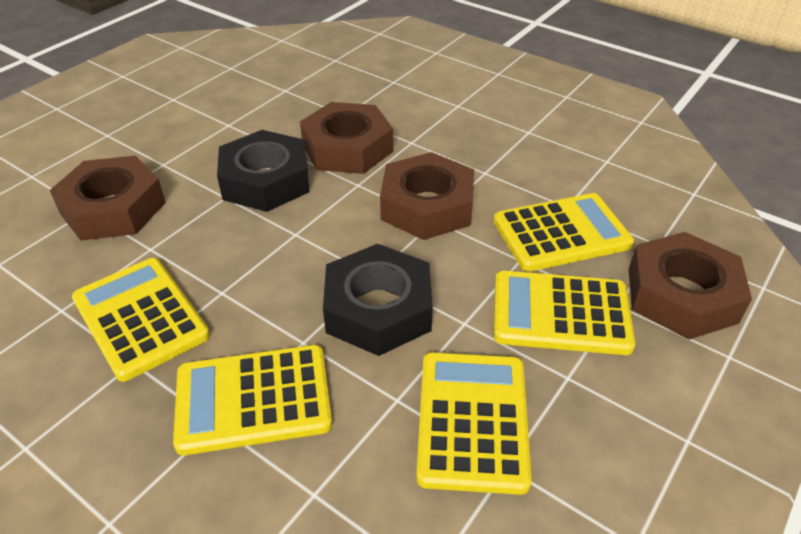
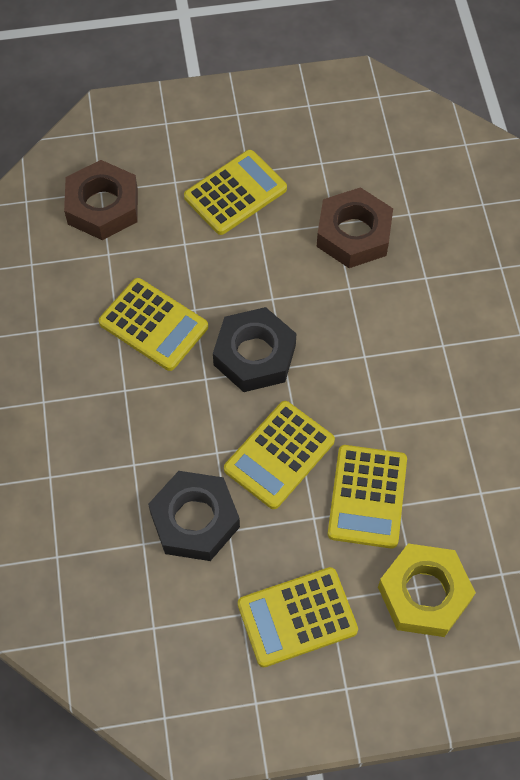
brown nut: 4 -> 2
yellow nut: 0 -> 1

